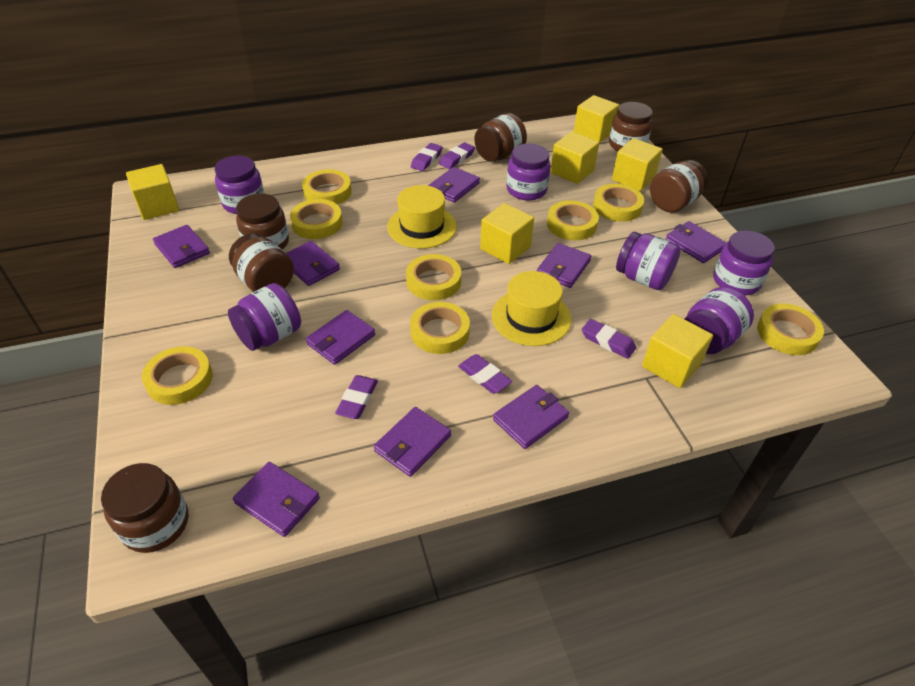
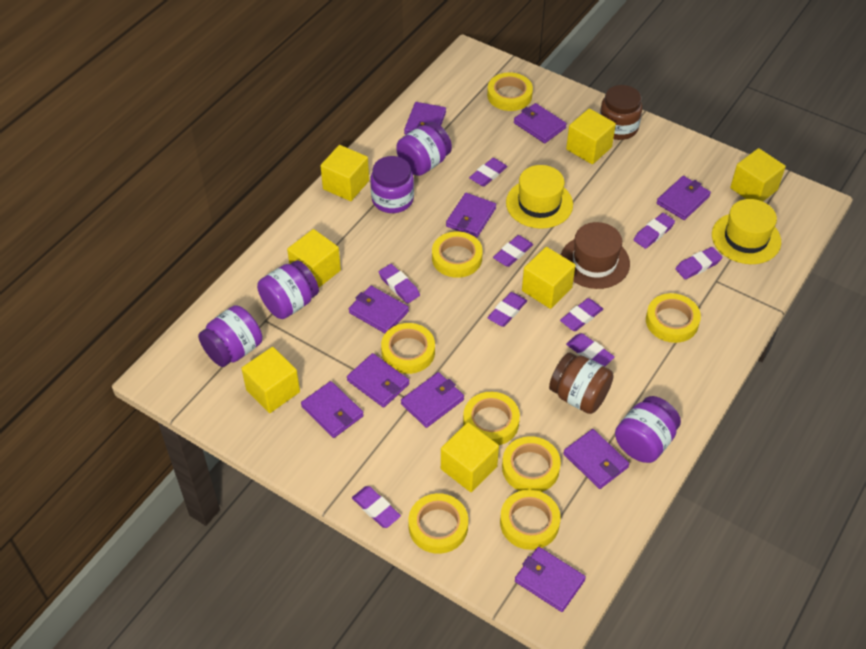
brown hat: 0 -> 1
brown jar: 6 -> 2
purple eraser: 5 -> 9
purple jar: 6 -> 5
purple wallet: 9 -> 10
yellow cube: 6 -> 7

